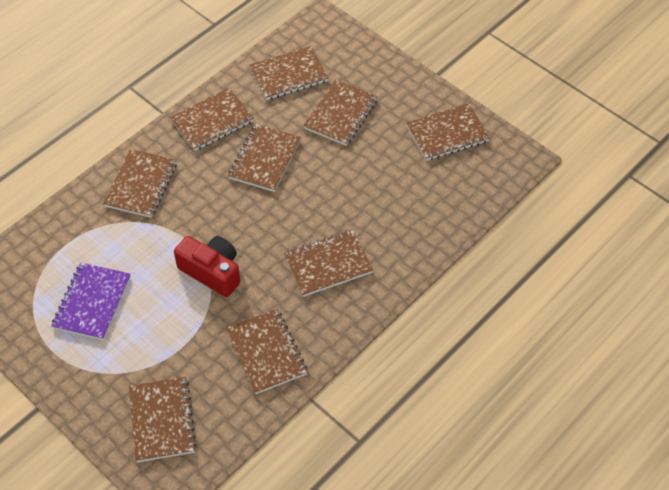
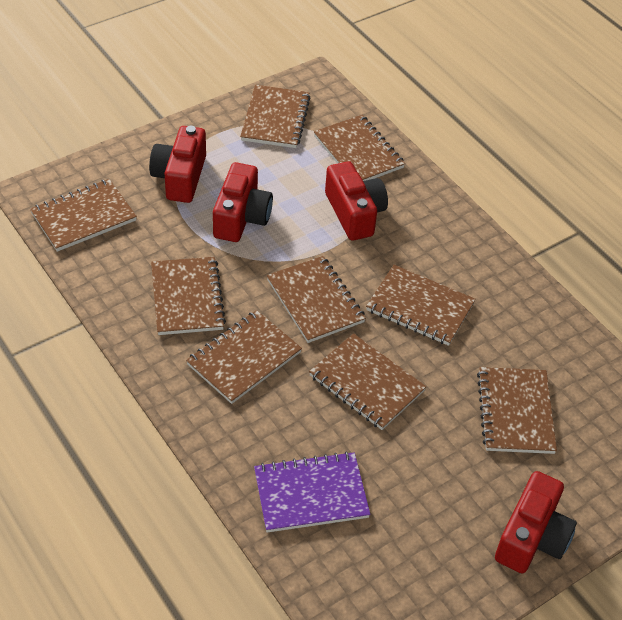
red camera: 1 -> 4

